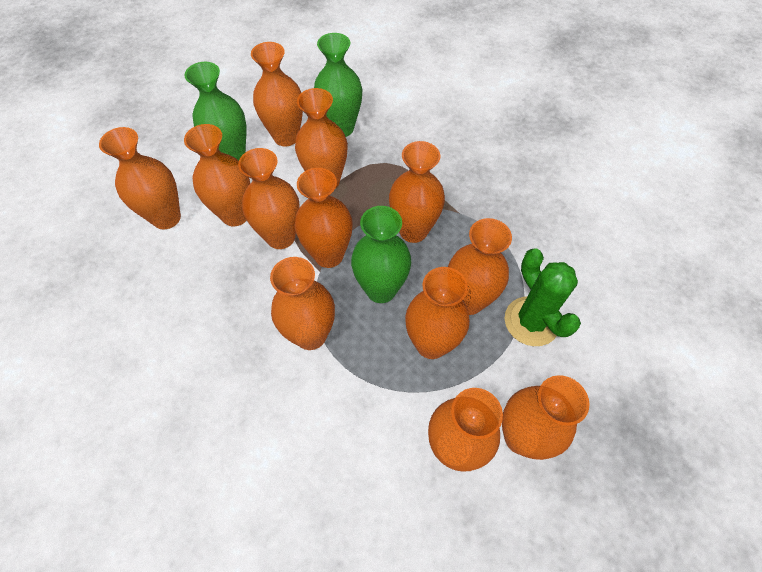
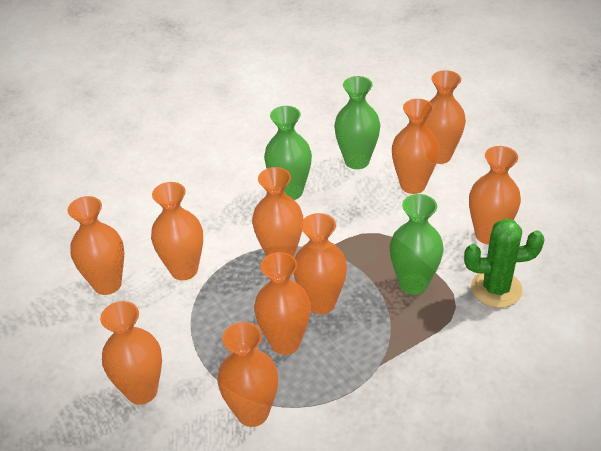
orange vase: 12 -> 10

